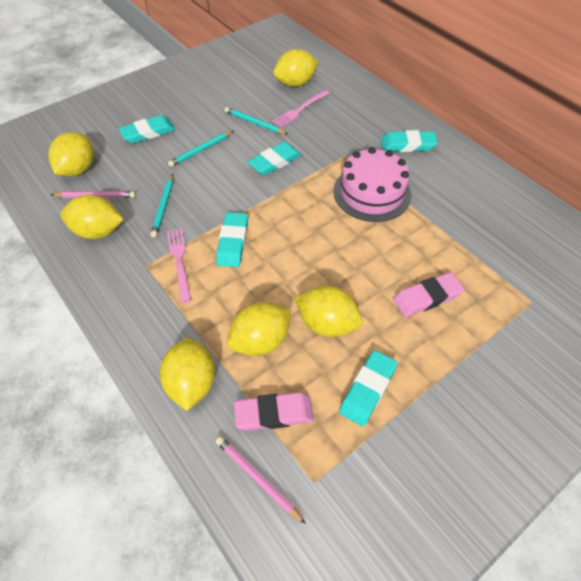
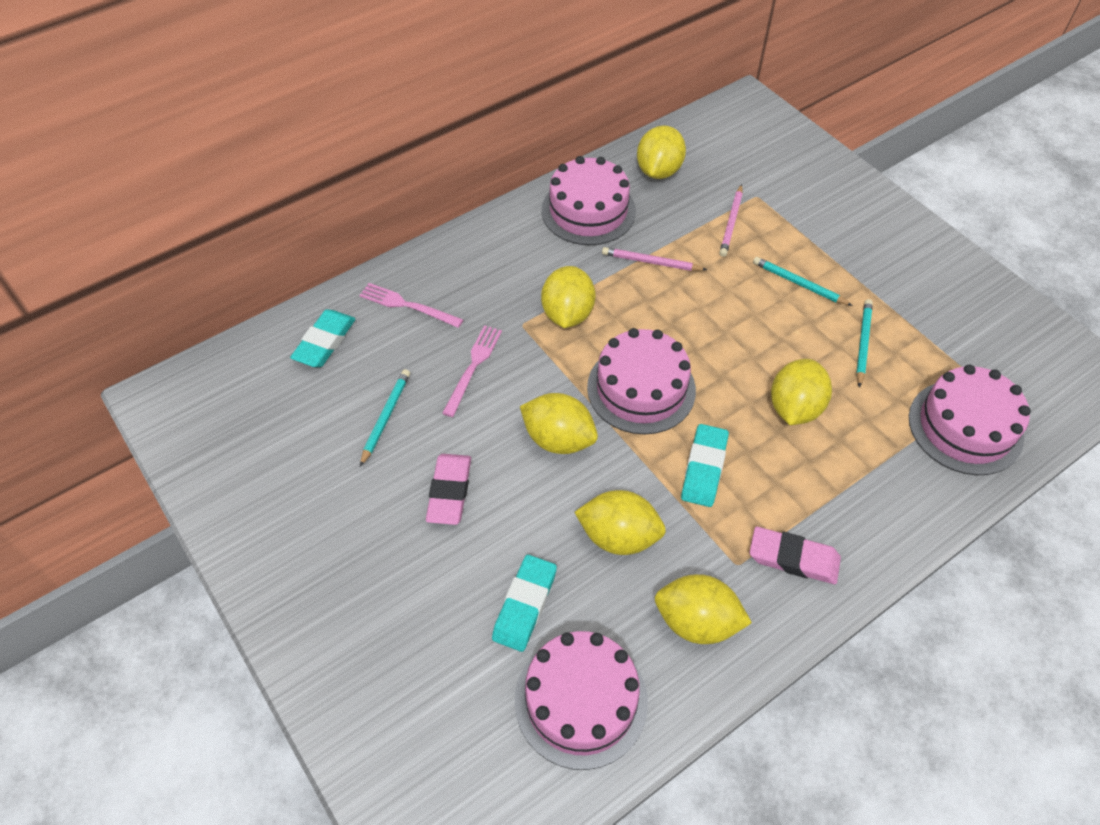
pink cake: 1 -> 4
turquoise eraser: 5 -> 3

